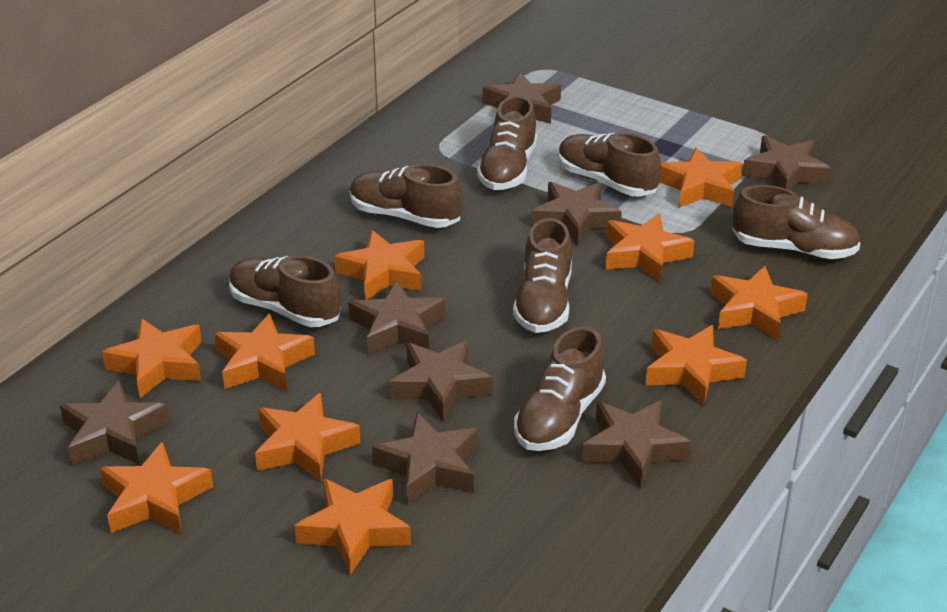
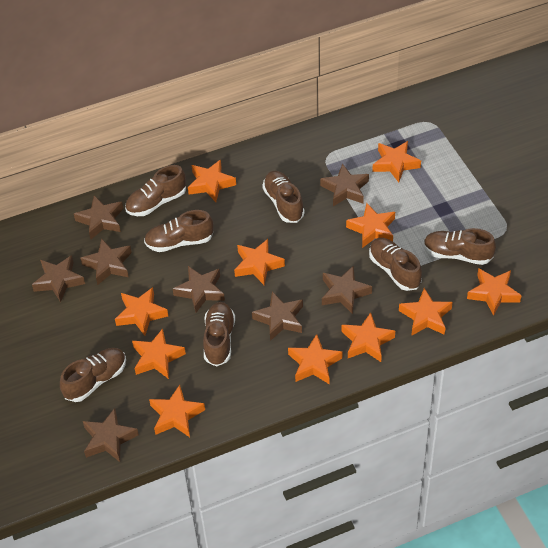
orange star: 10 -> 11

